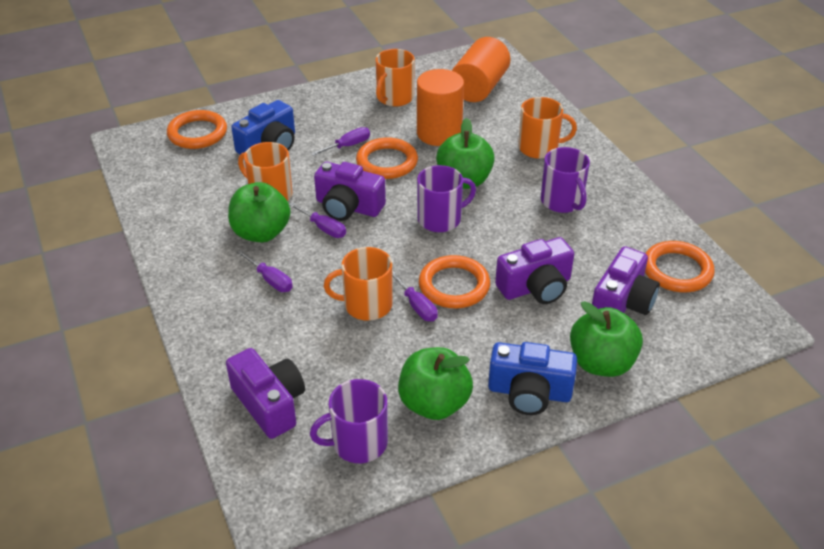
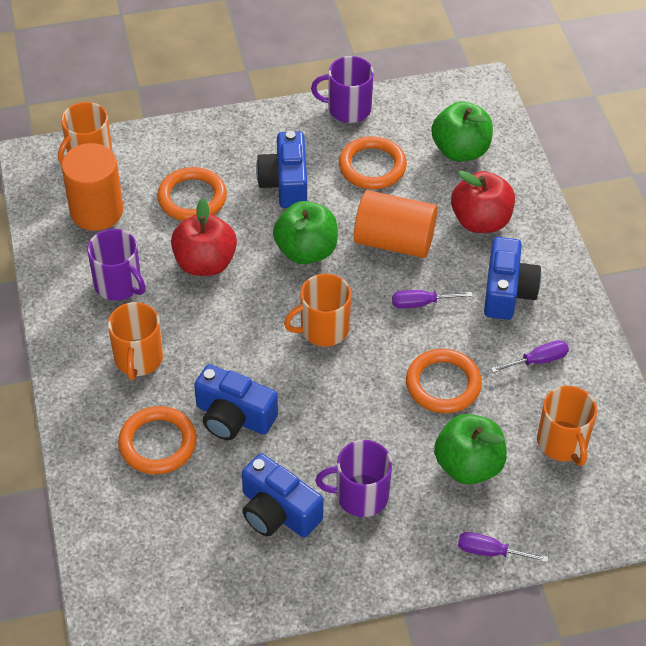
blue camera: 2 -> 4
green apple: 4 -> 3
purple camera: 4 -> 0
purple screwdriver: 4 -> 3
red apple: 0 -> 2

